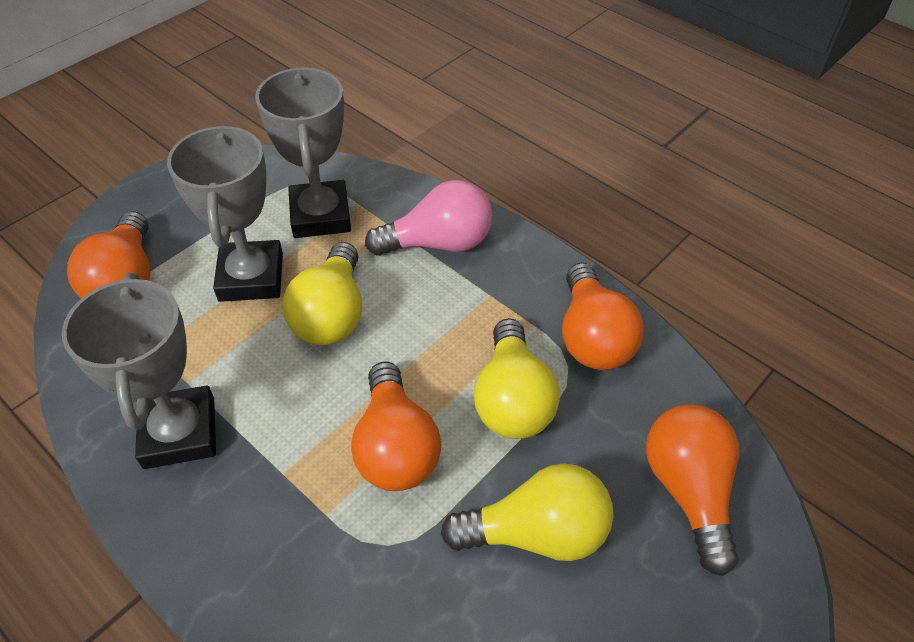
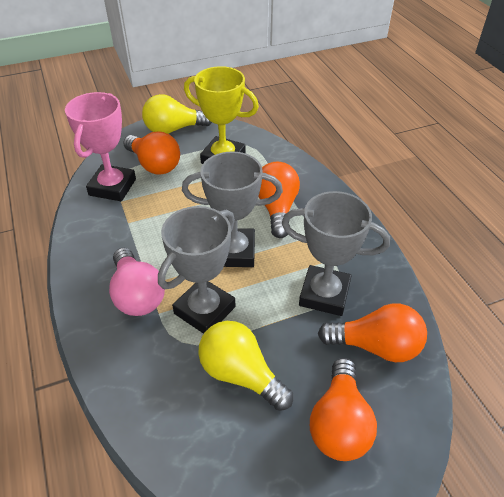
pink trophy: 0 -> 1
yellow light bulb: 3 -> 2
yellow trophy: 0 -> 1

